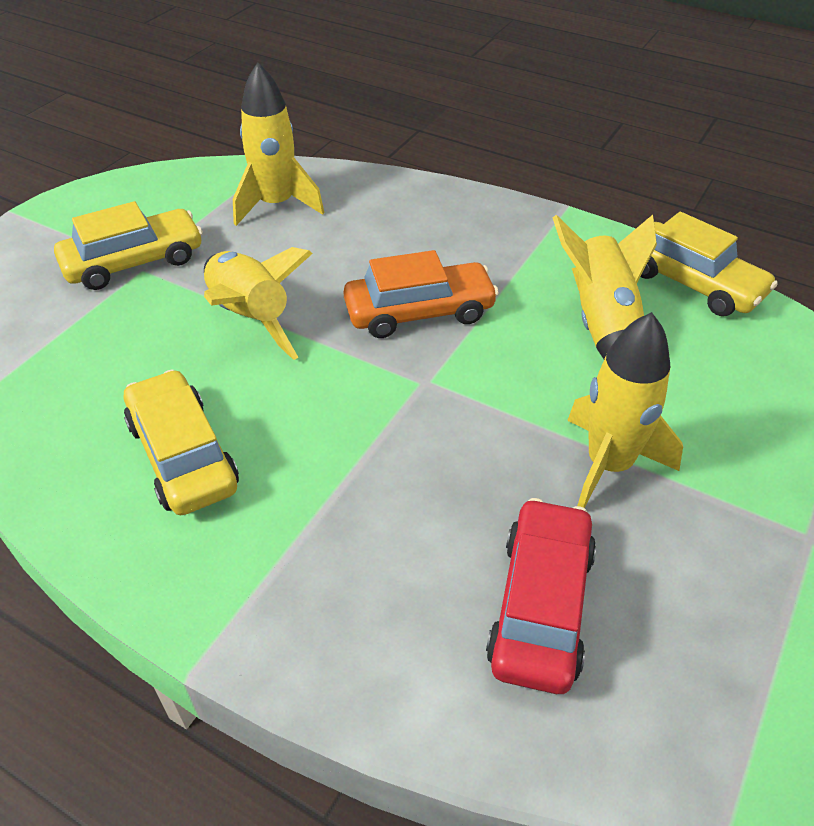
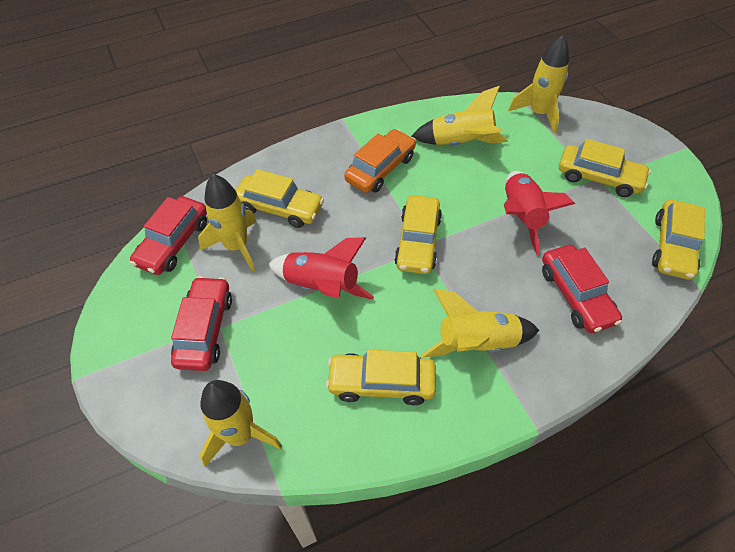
red car: 1 -> 3
red rocket: 0 -> 2
yellow car: 3 -> 5
yellow rocket: 4 -> 5

